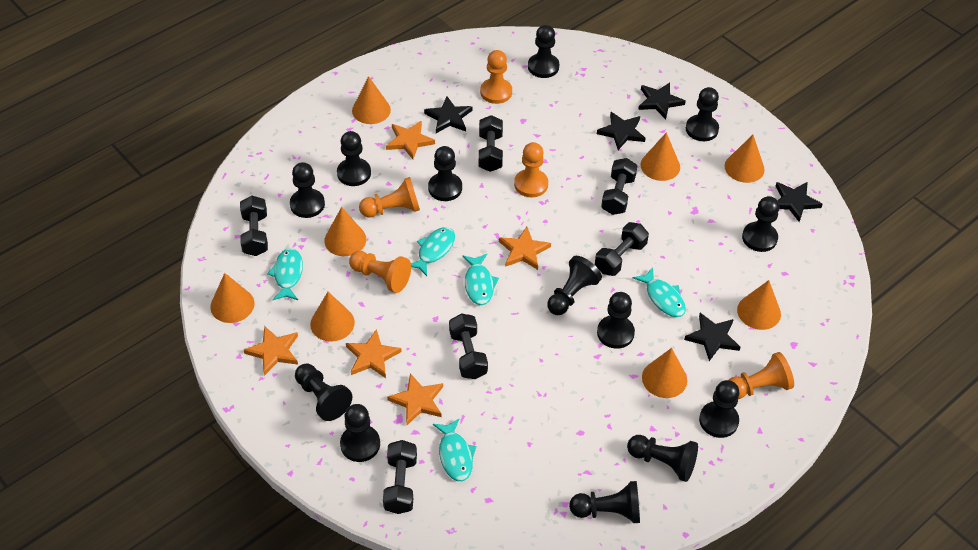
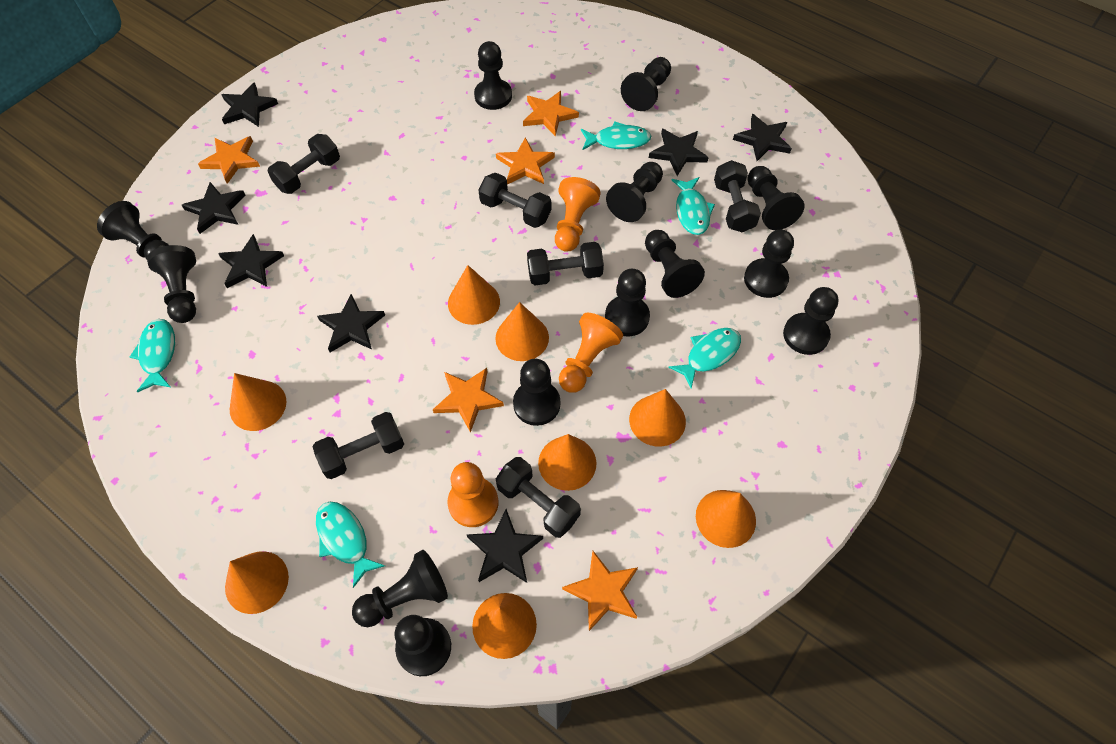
black star: 5 -> 7
orange pawn: 5 -> 3

